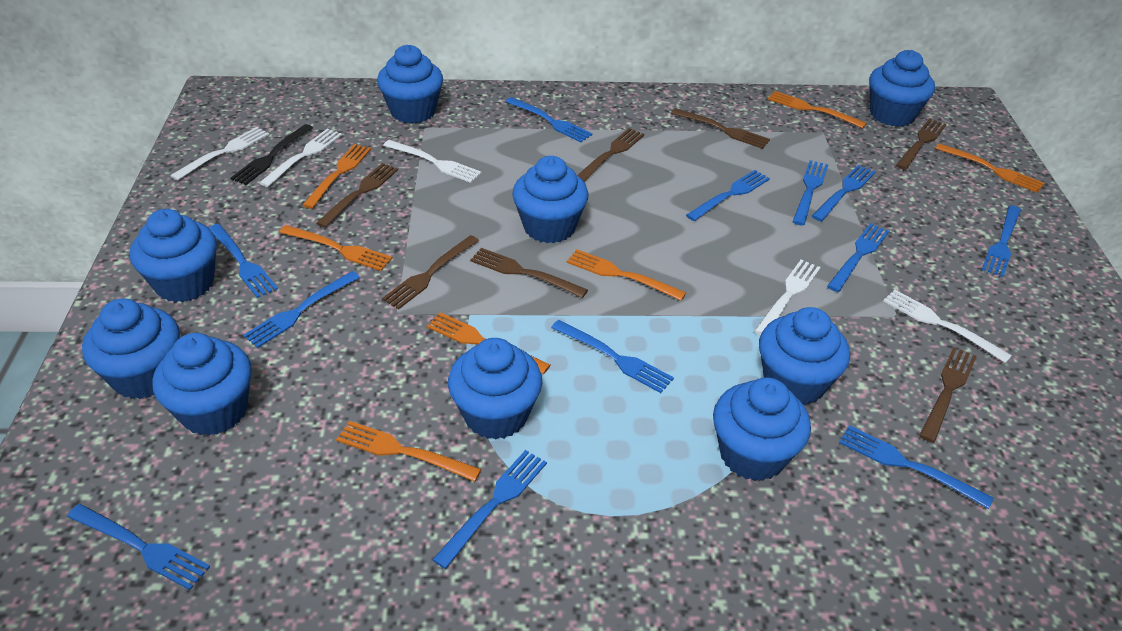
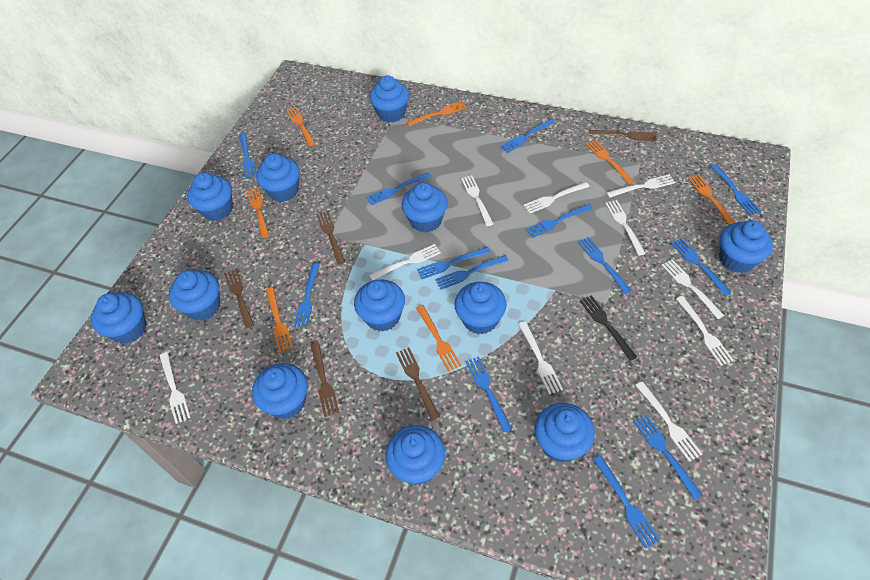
blue cupcake: 9 -> 12
blue fork: 12 -> 13
brown fork: 7 -> 5
white fork: 5 -> 10

